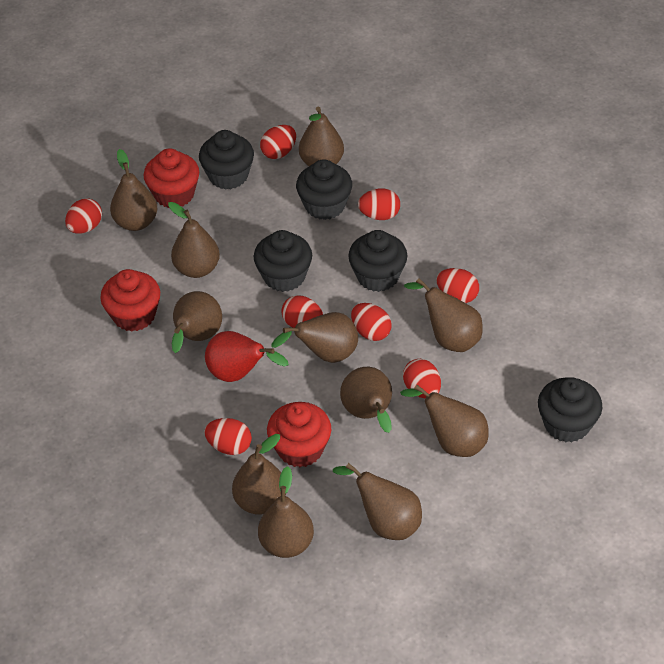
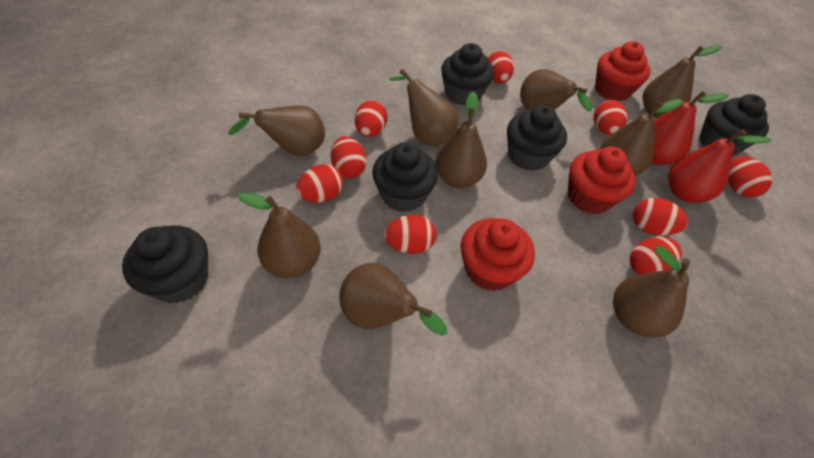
brown pear: 11 -> 9
red egg: 8 -> 9
red pear: 1 -> 2

